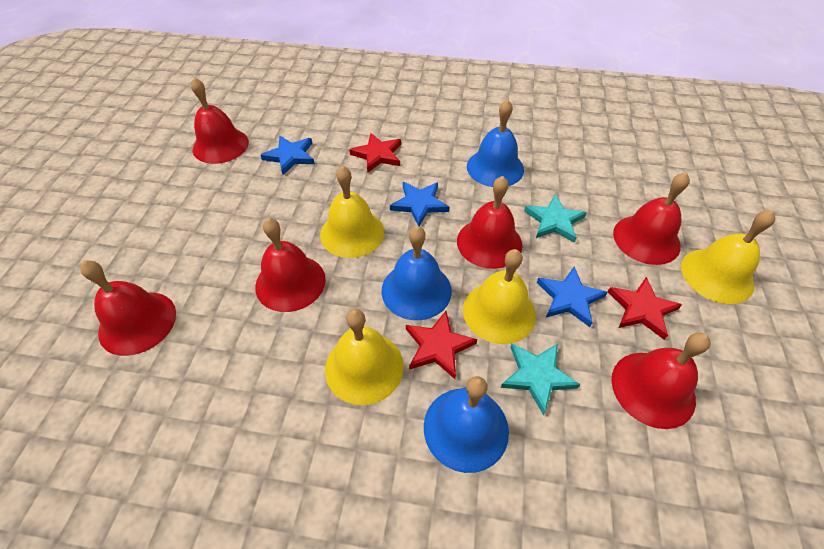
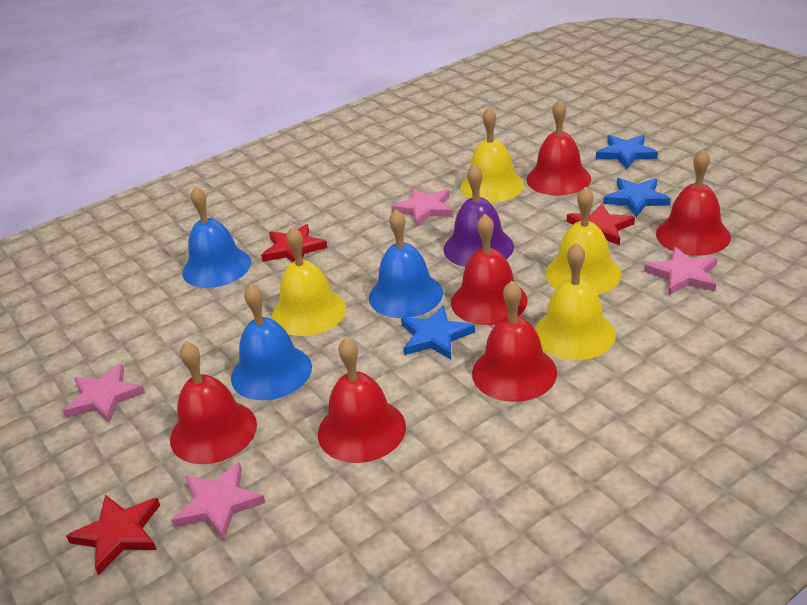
pink star: 0 -> 4
purple bell: 0 -> 1
turquoise star: 2 -> 0

